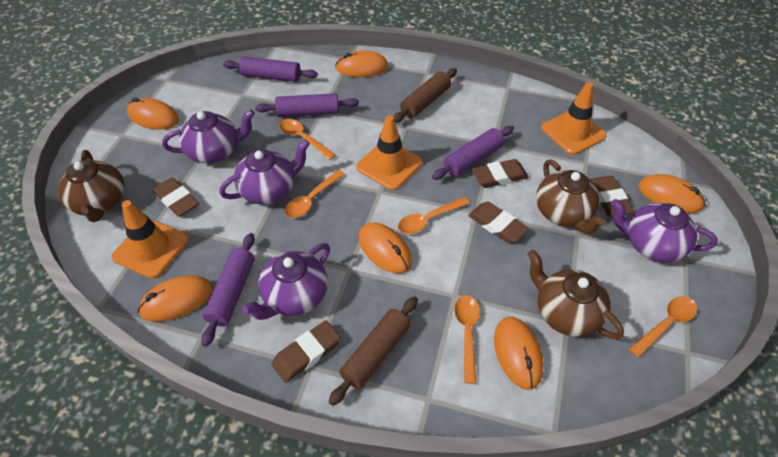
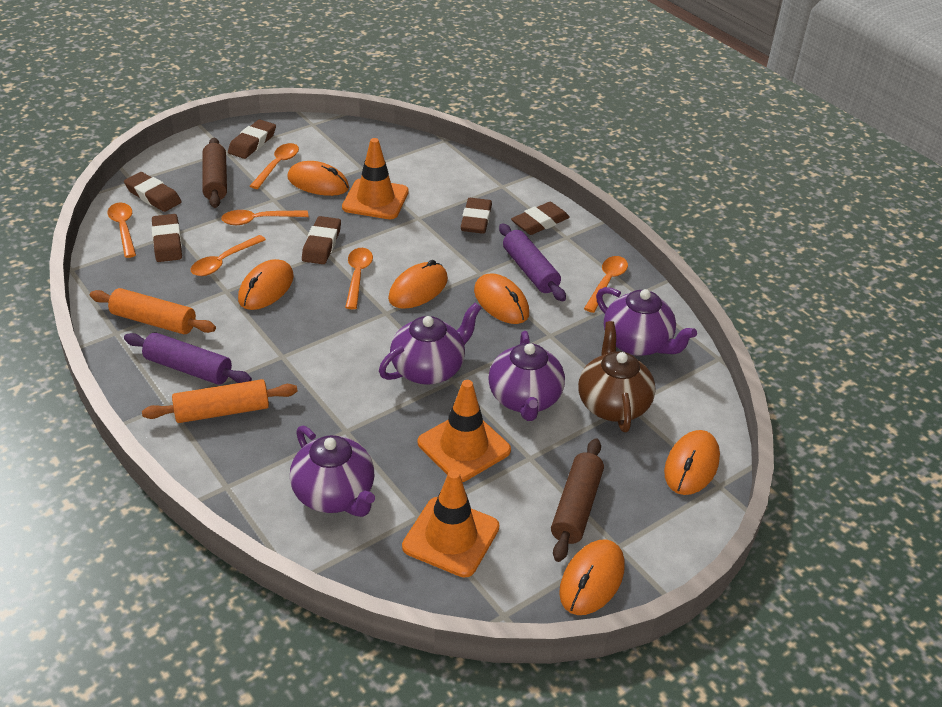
brown eraser: 5 -> 6
brown teapot: 3 -> 1
orange rolling pin: 0 -> 2
orange spoon: 5 -> 6
purple rolling pin: 4 -> 2

